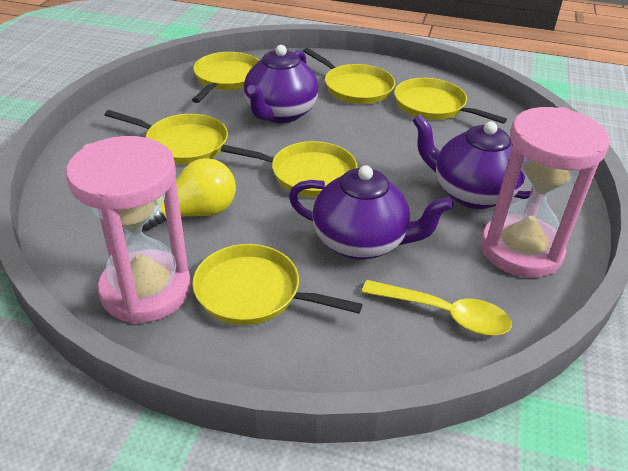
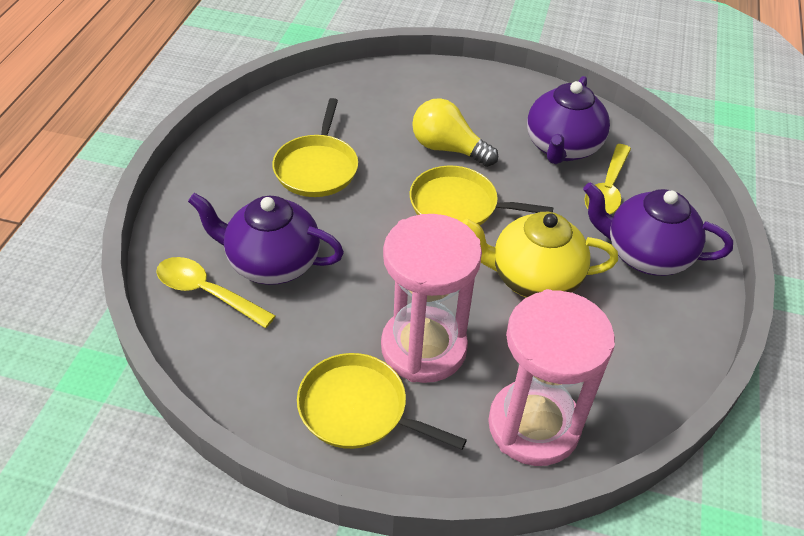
yellow pan: 6 -> 3
yellow spoon: 1 -> 2
yellow teapot: 0 -> 1

